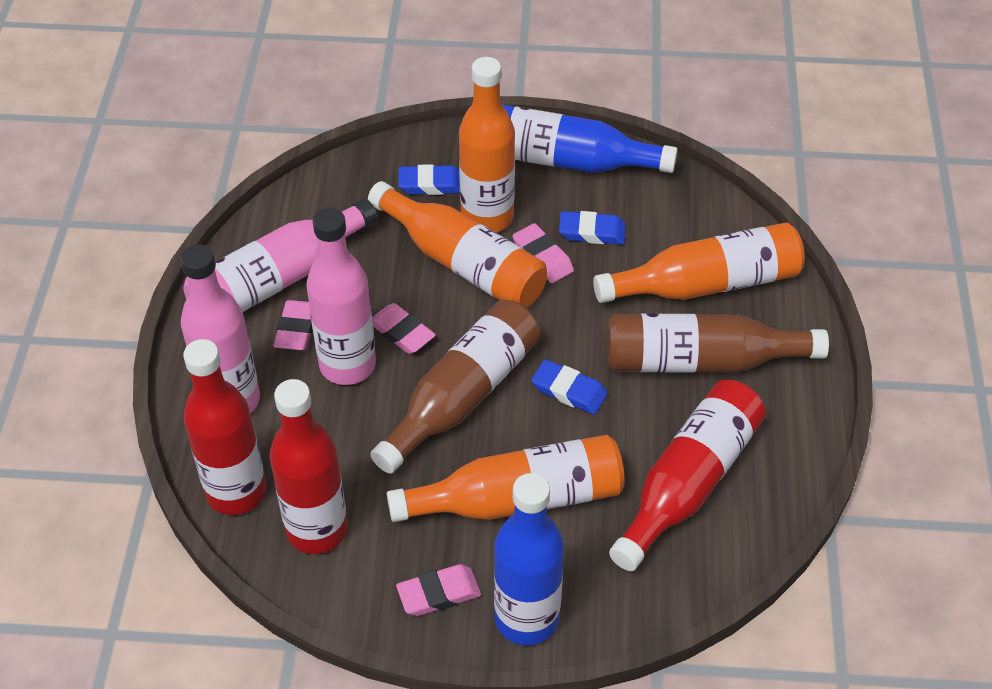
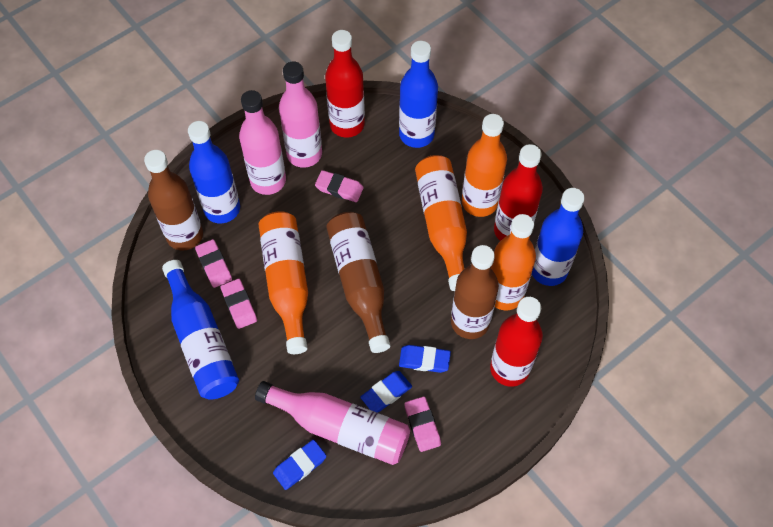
blue bottle: 2 -> 4
brown bottle: 2 -> 3

